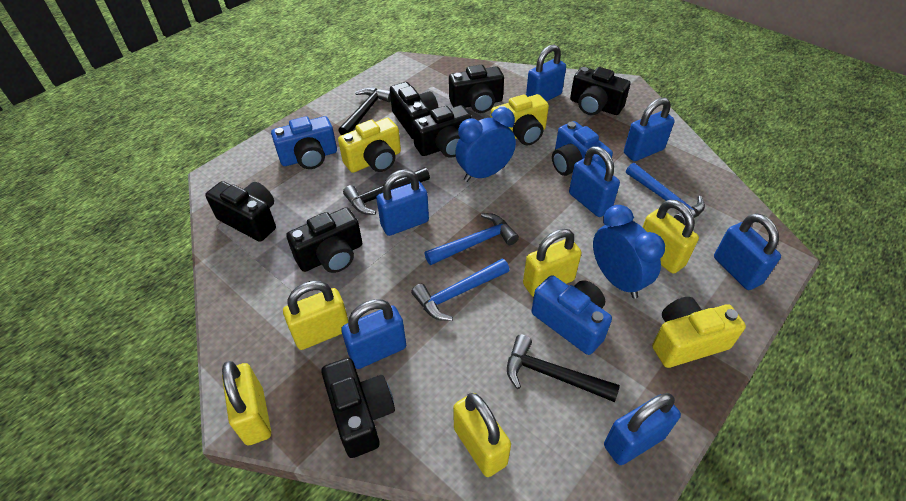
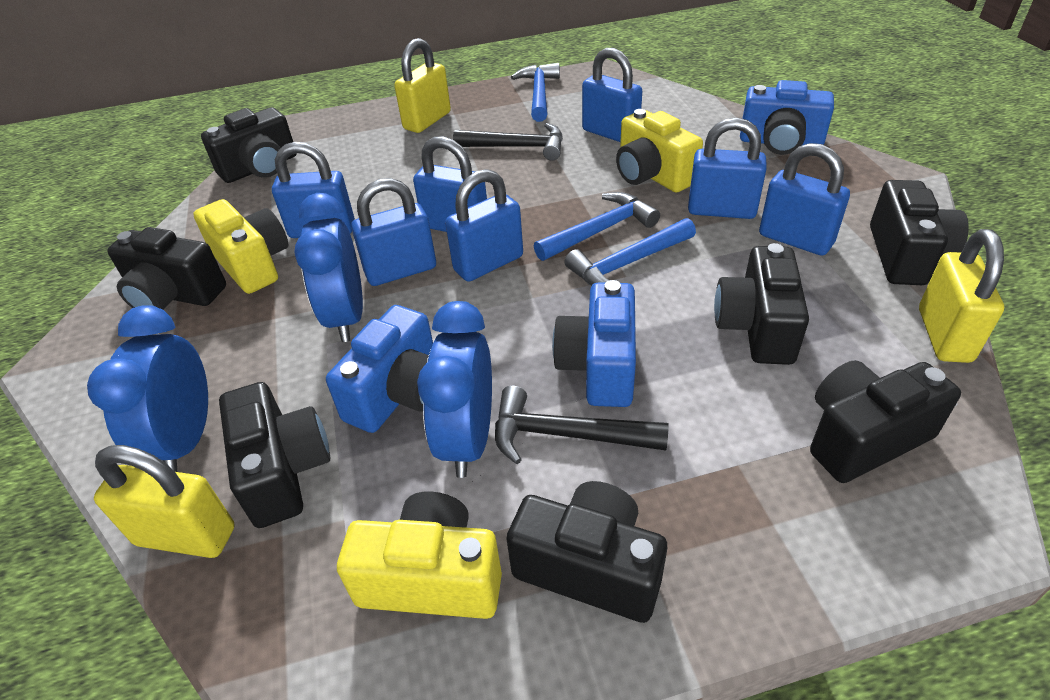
black hammer: 3 -> 2
blue clock: 2 -> 3
yellow padlock: 5 -> 3

